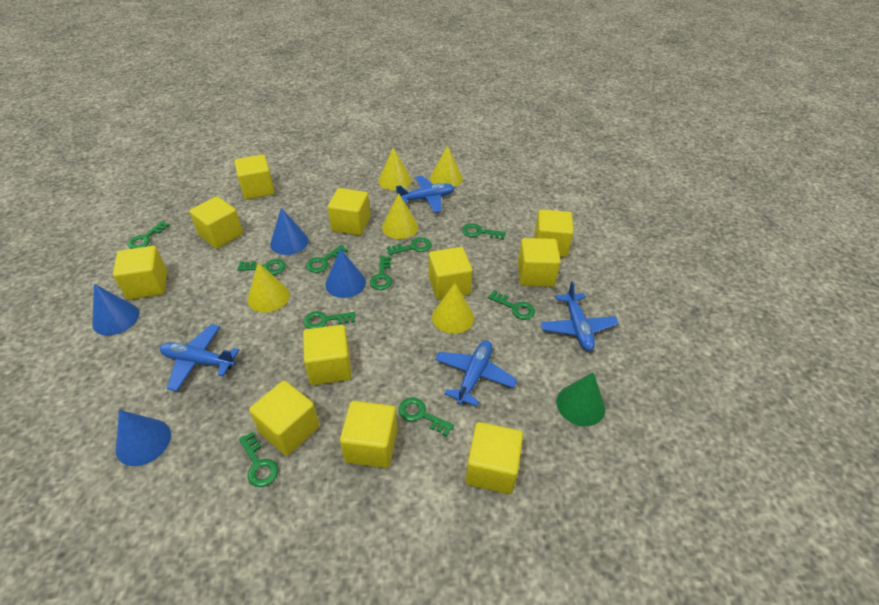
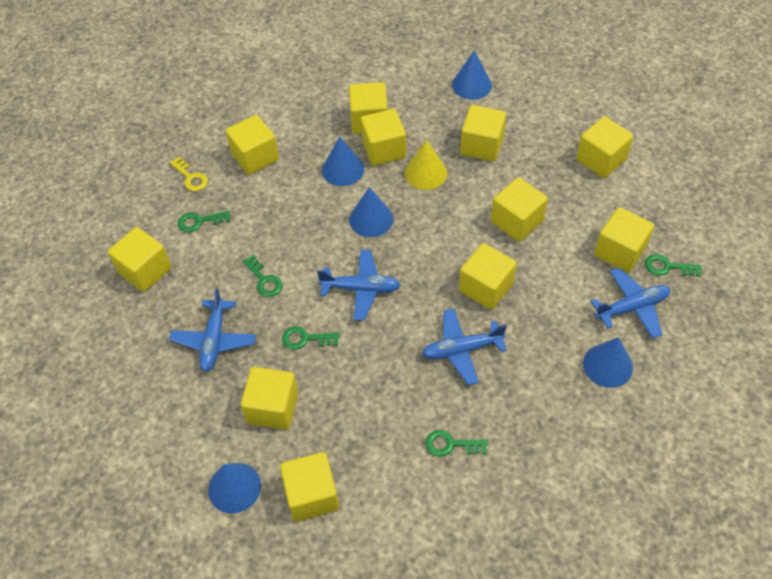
blue cone: 4 -> 5
green cone: 1 -> 0
green key: 10 -> 5
yellow cone: 5 -> 1
yellow key: 0 -> 1

